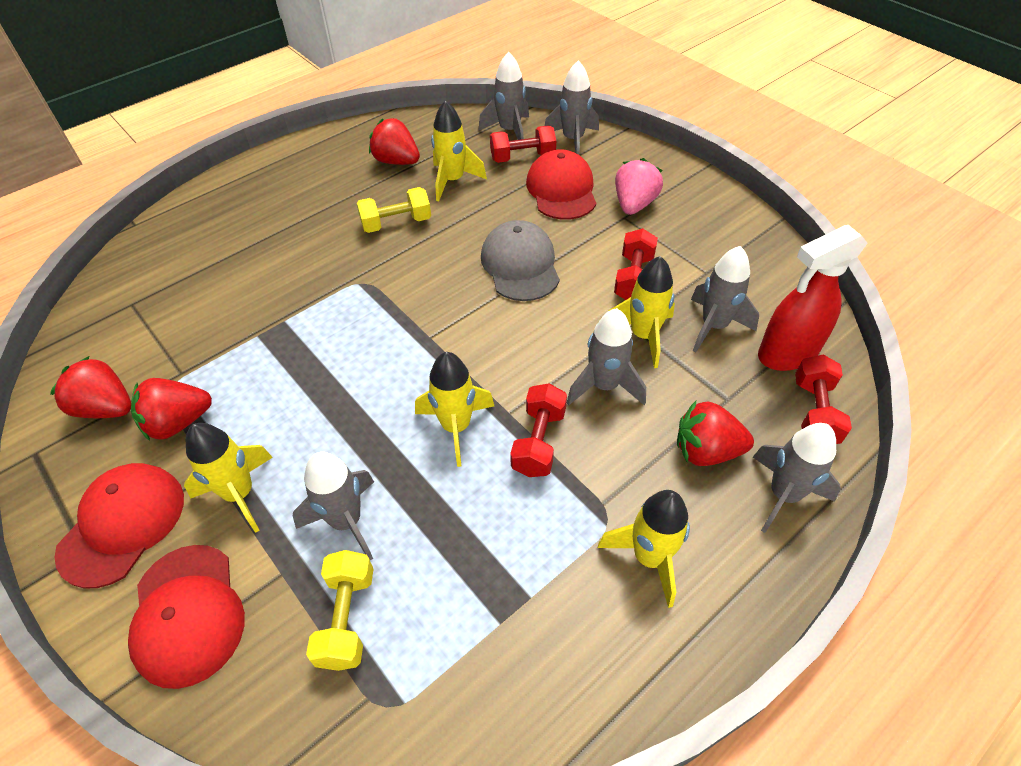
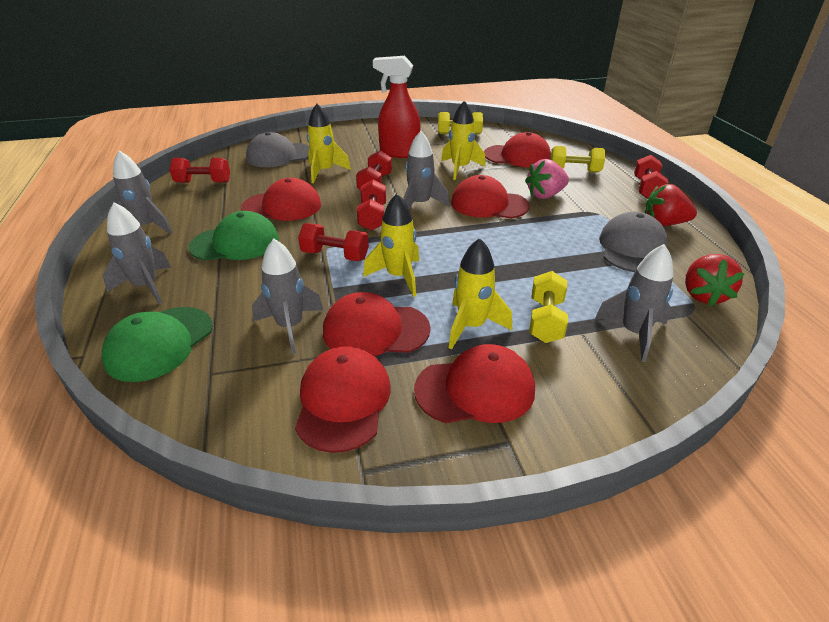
green cap: 0 -> 2
grey cap: 1 -> 2
grey rocket: 6 -> 5
red cap: 3 -> 6
red dumbbell: 4 -> 5
red strawberry: 4 -> 2
yellow dumbbell: 2 -> 3
yellow rocket: 5 -> 4

